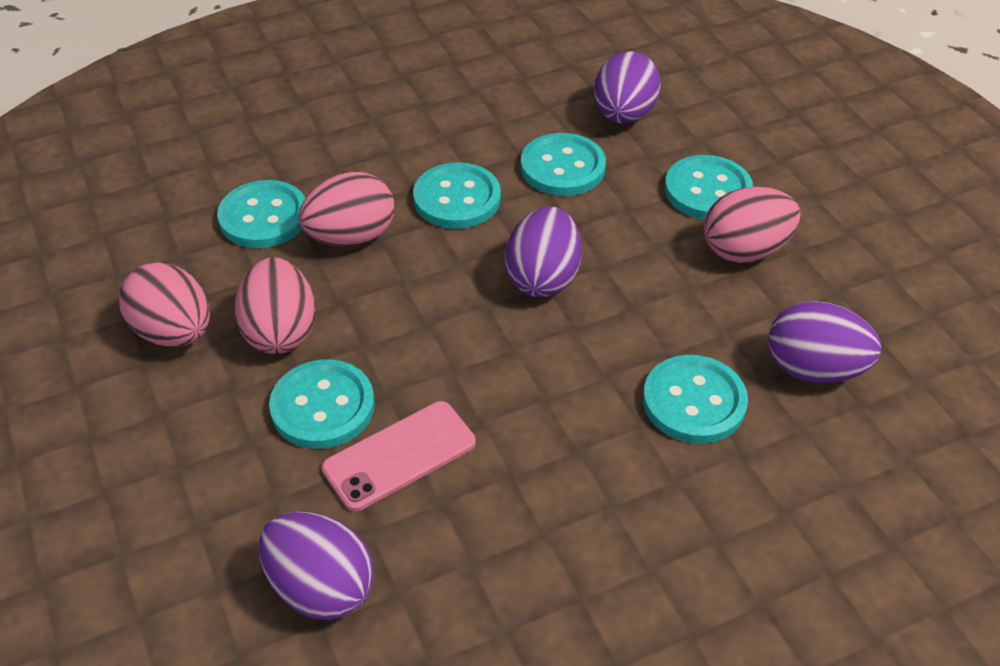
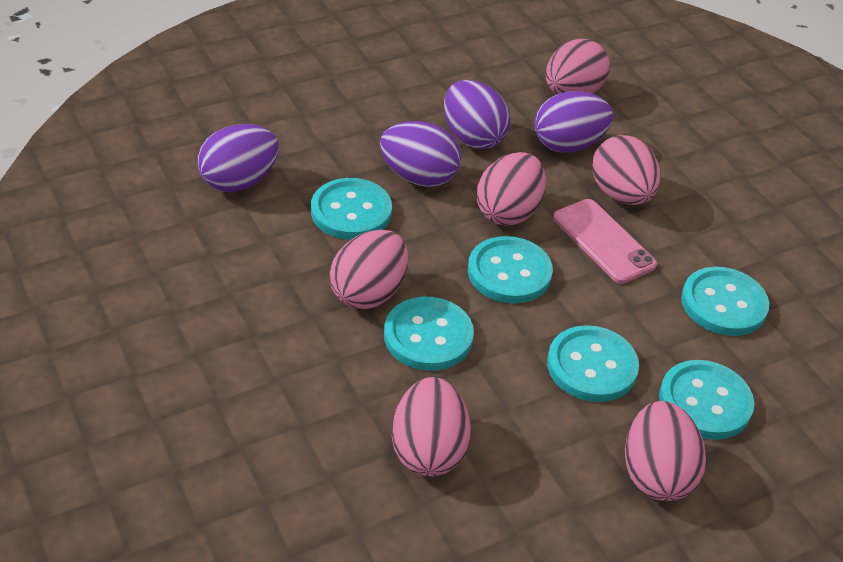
pink egg: 4 -> 6

